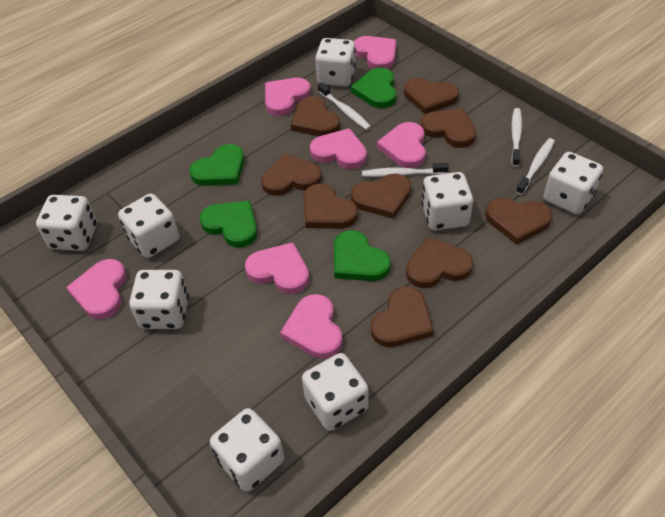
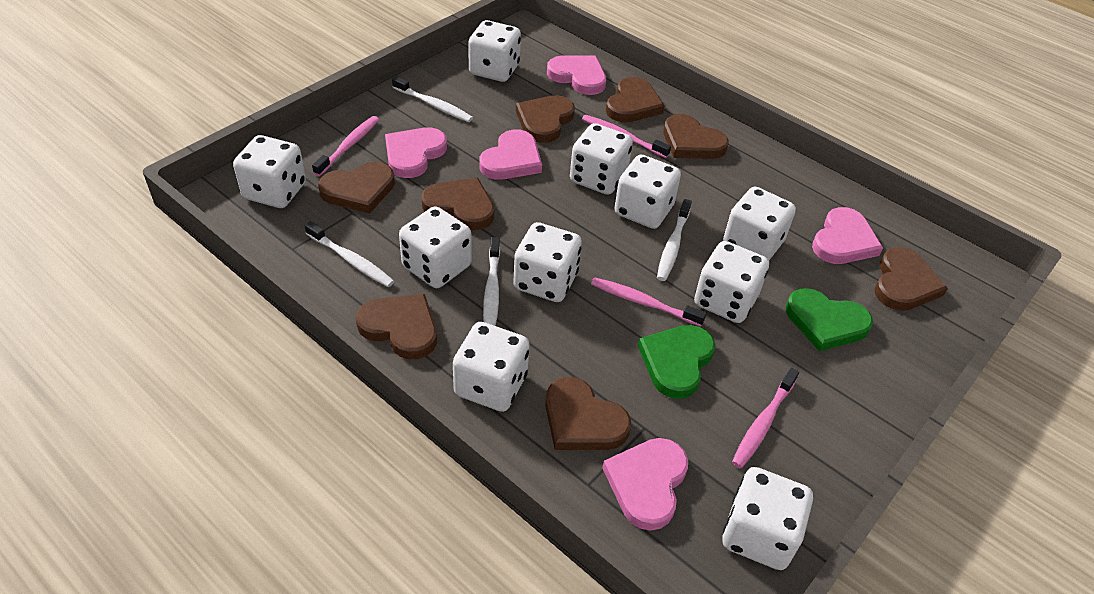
brown heart: 9 -> 8
green heart: 4 -> 2
pink heart: 7 -> 5
pink toothbrush: 0 -> 4
white dice: 8 -> 10

